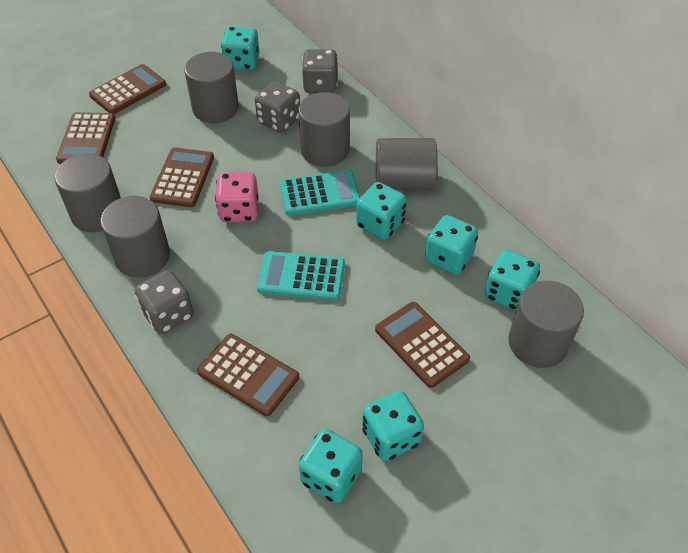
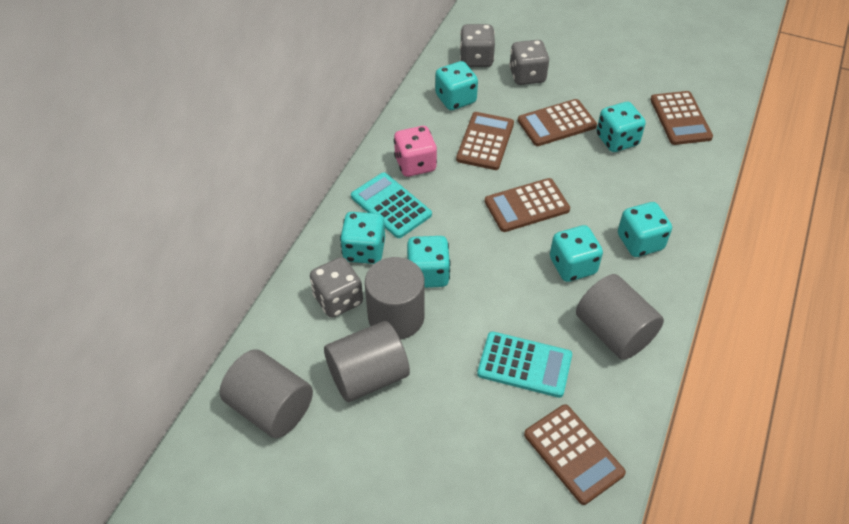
grey cylinder: 6 -> 4

